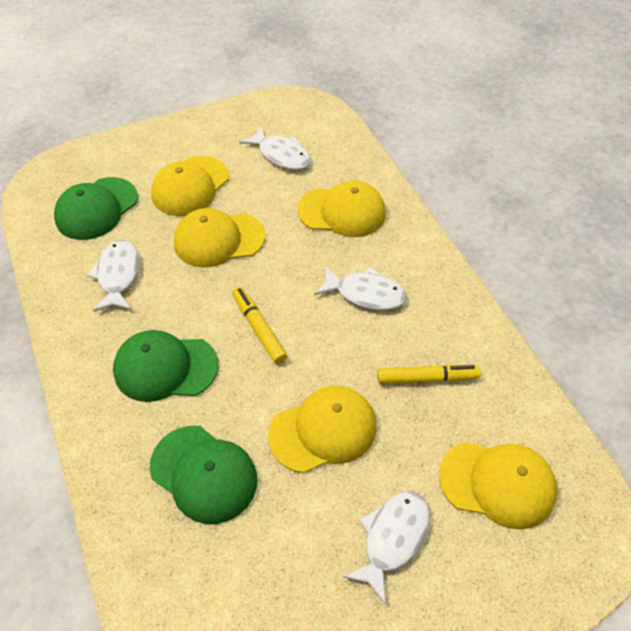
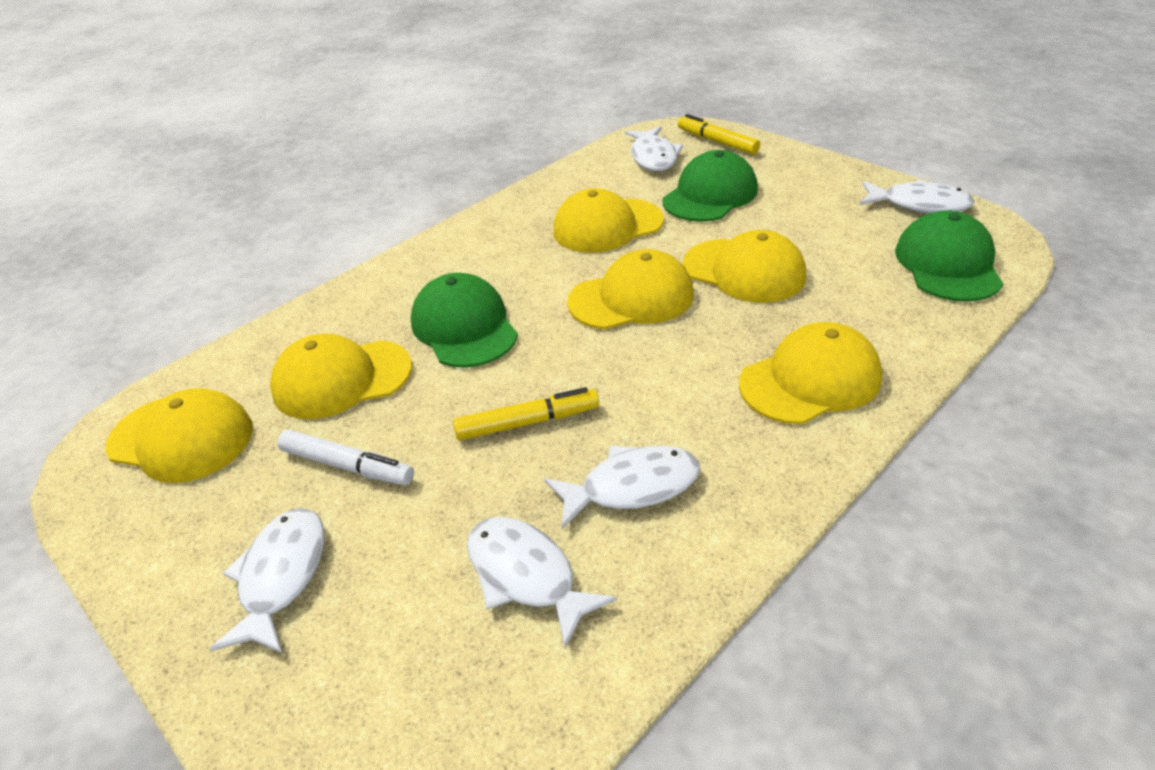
white fish: 4 -> 5
white marker: 0 -> 1
yellow cap: 5 -> 6

